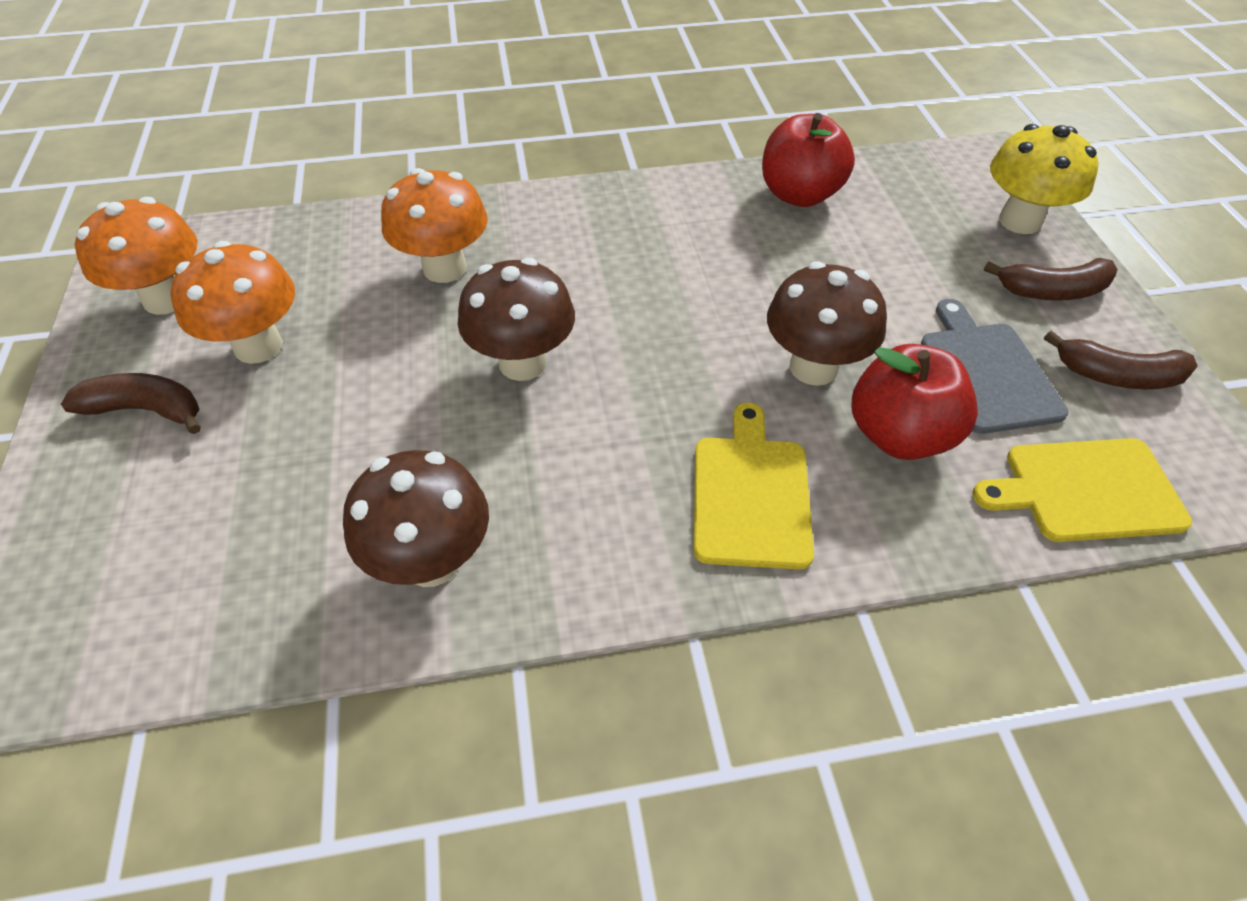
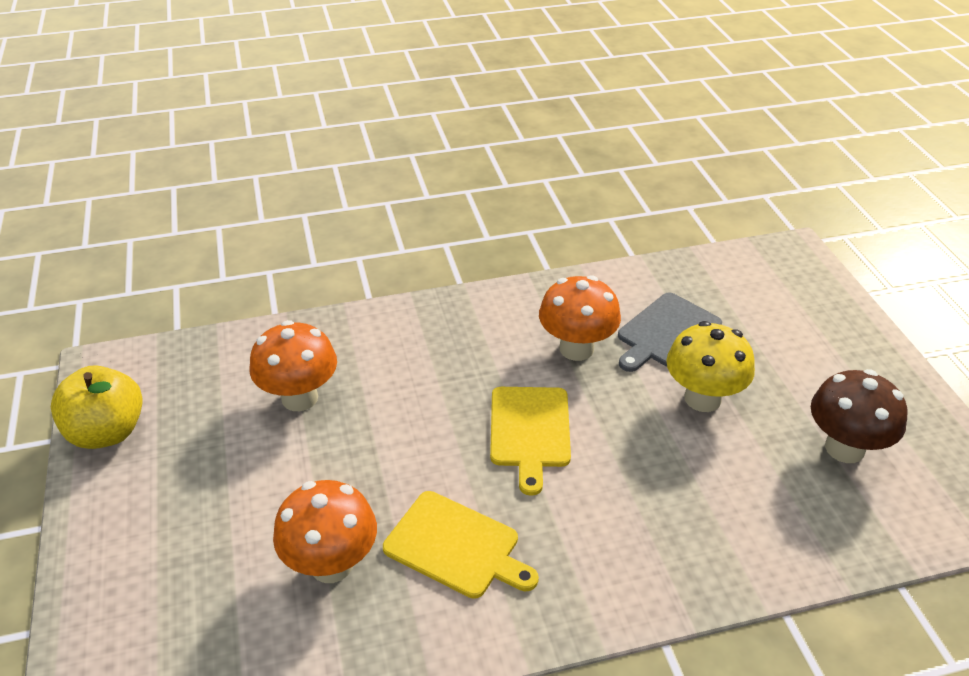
brown banana: 3 -> 0
brown mushroom: 3 -> 1
red apple: 2 -> 0
yellow apple: 0 -> 1

